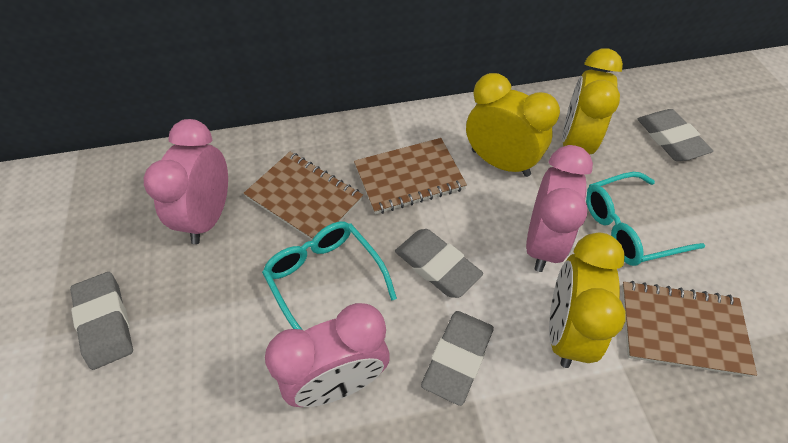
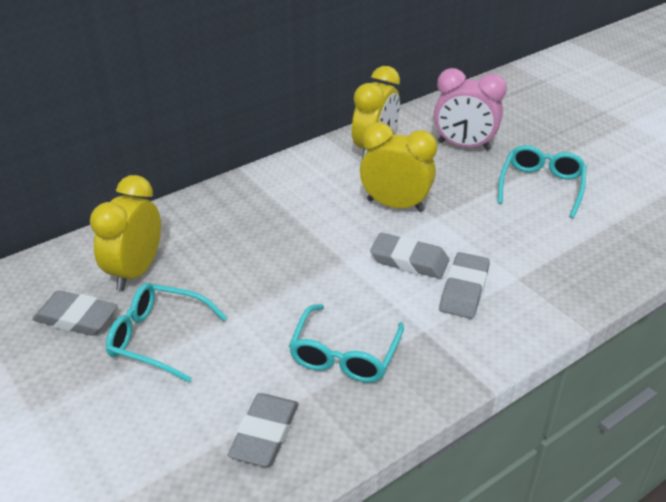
brown notebook: 3 -> 0
pink clock: 3 -> 1
turquoise glasses: 2 -> 3

